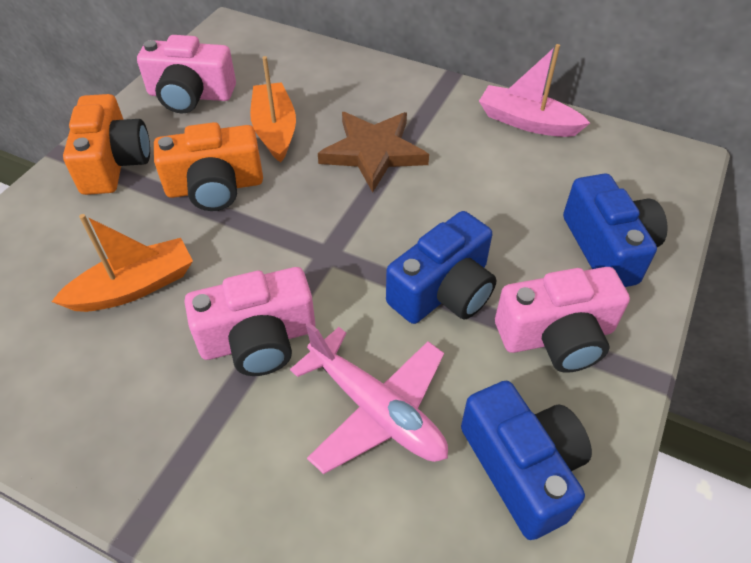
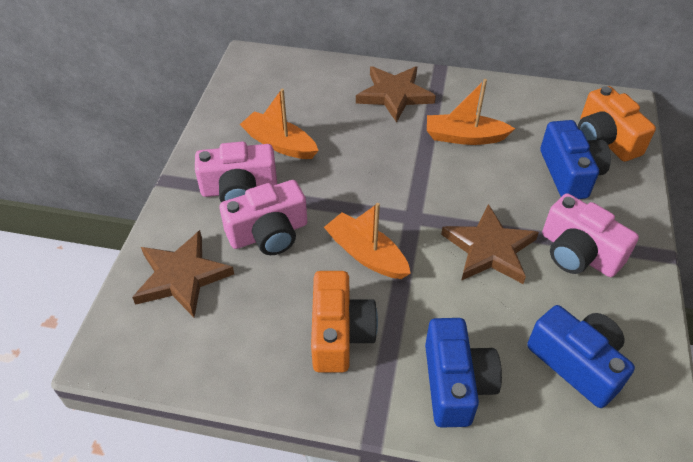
brown star: 1 -> 3
orange boat: 2 -> 3
pink boat: 1 -> 0
pink plane: 1 -> 0

